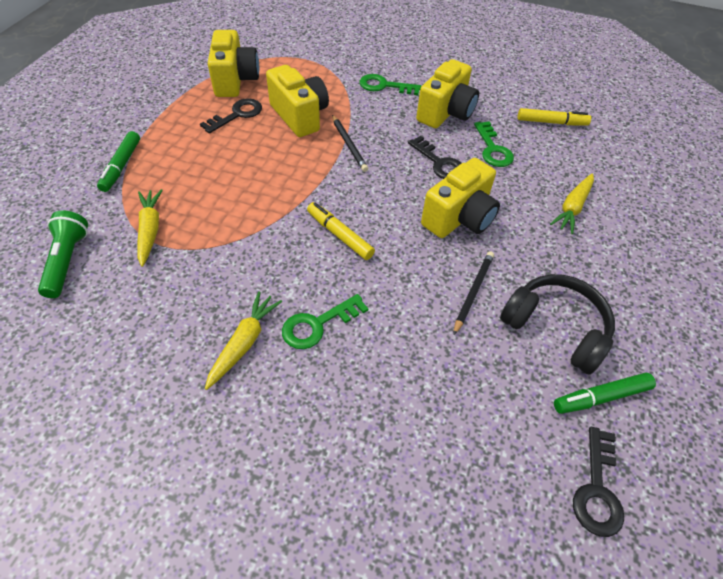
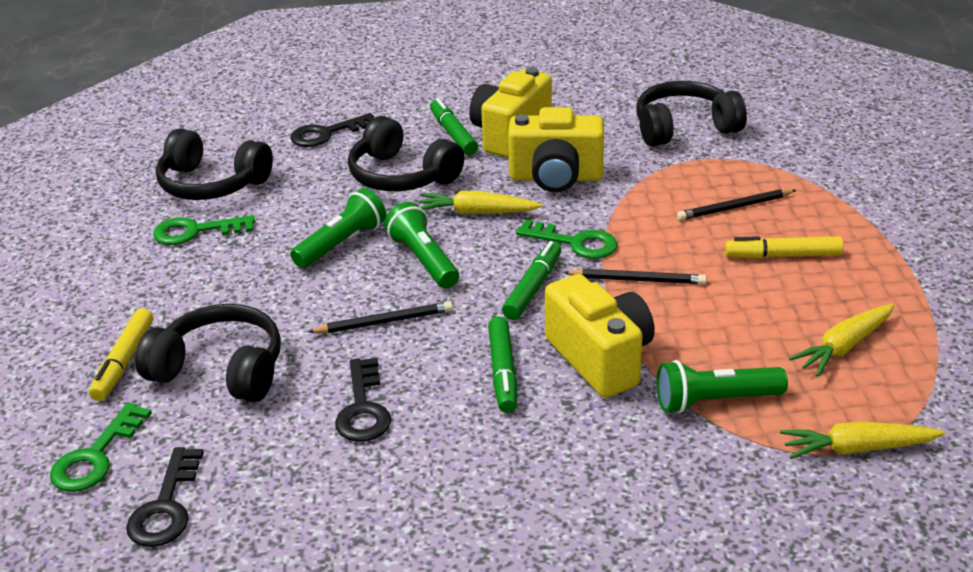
black headphones: 1 -> 4
black pencil: 2 -> 3
green flashlight: 1 -> 3
green marker: 2 -> 3
yellow camera: 4 -> 3

